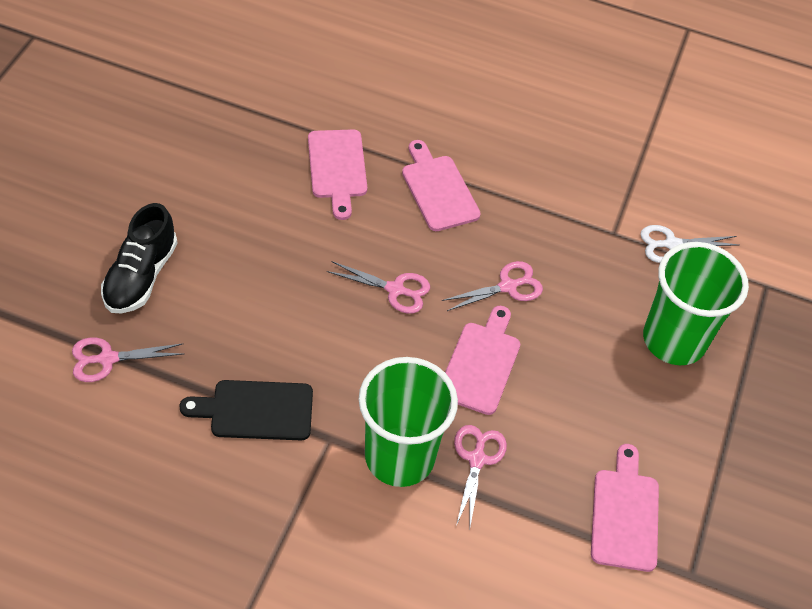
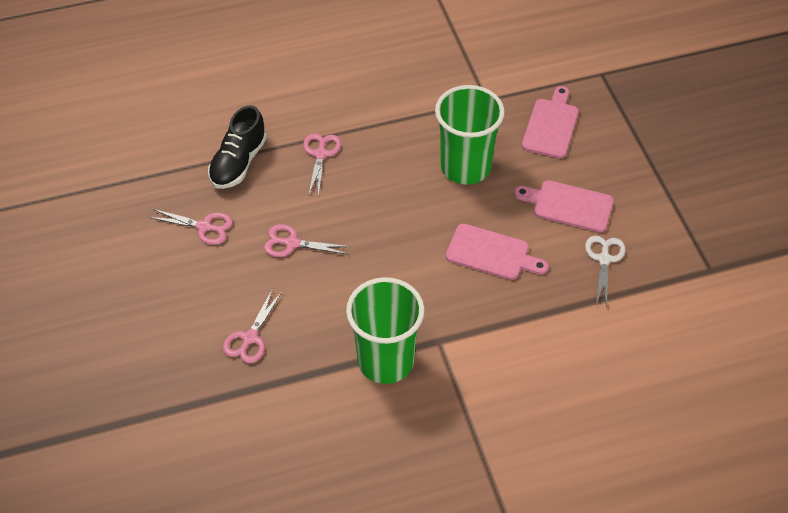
black cutting board: 1 -> 0
pink cutting board: 4 -> 3

